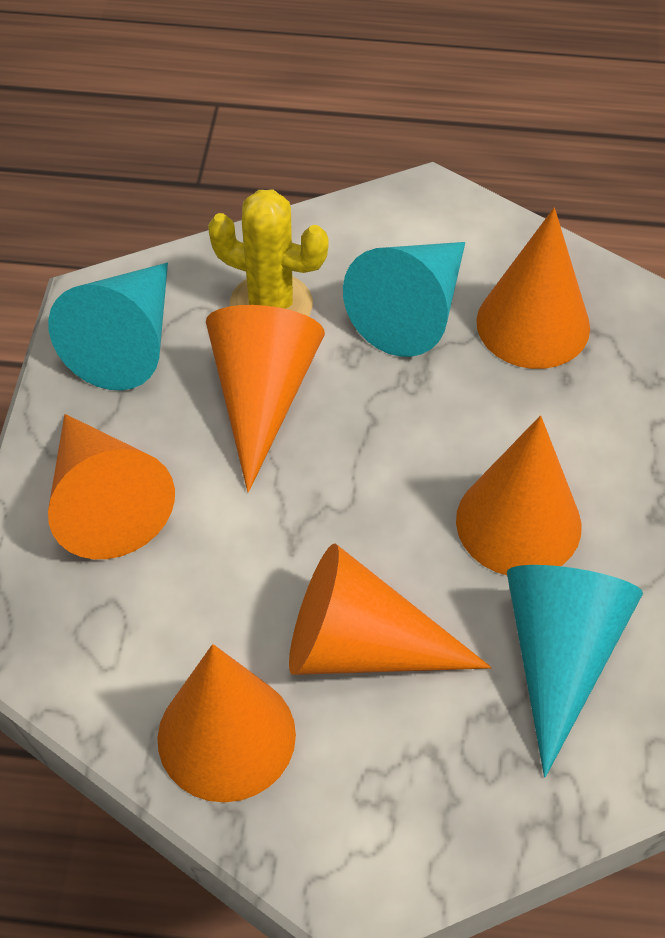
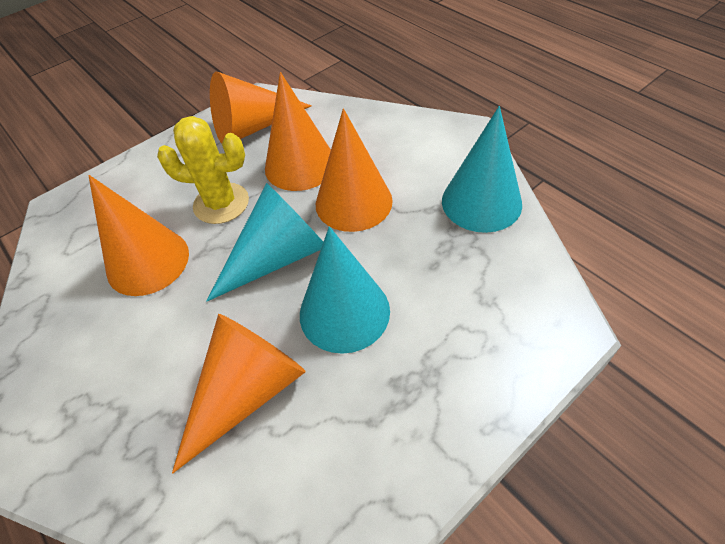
orange cone: 6 -> 5

